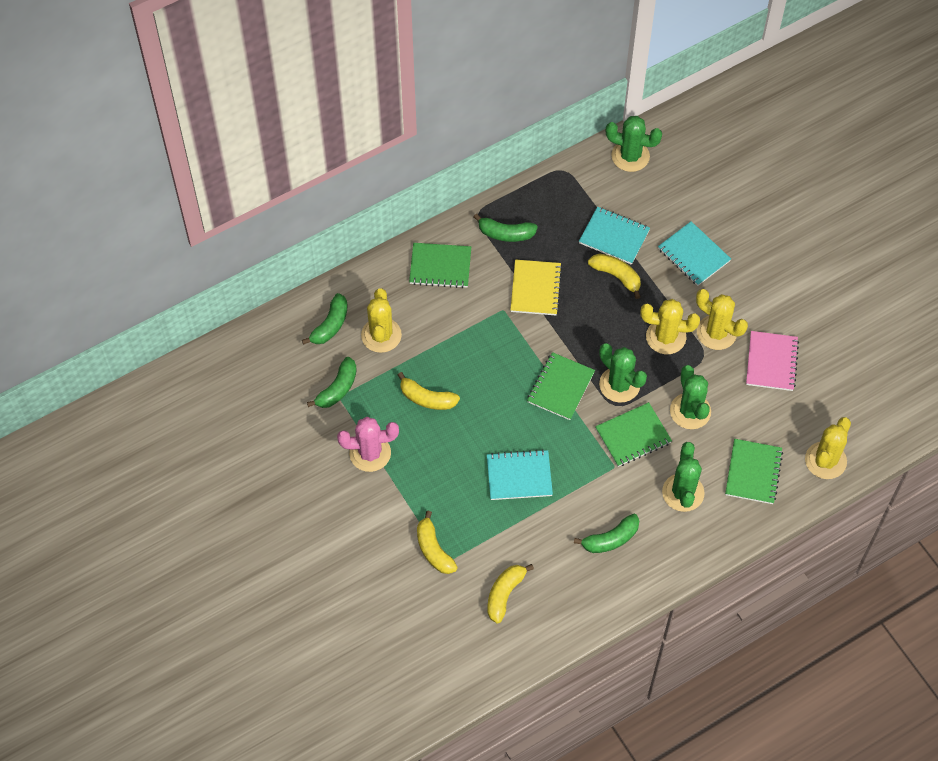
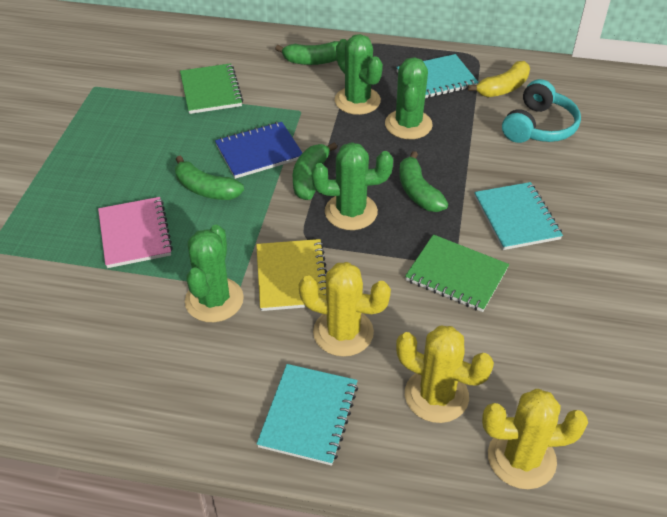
blue notebook: 0 -> 1
green notebook: 4 -> 2
pink cactus: 1 -> 0
turquoise headphones: 0 -> 1
yellow banana: 4 -> 1
yellow cactus: 4 -> 3

